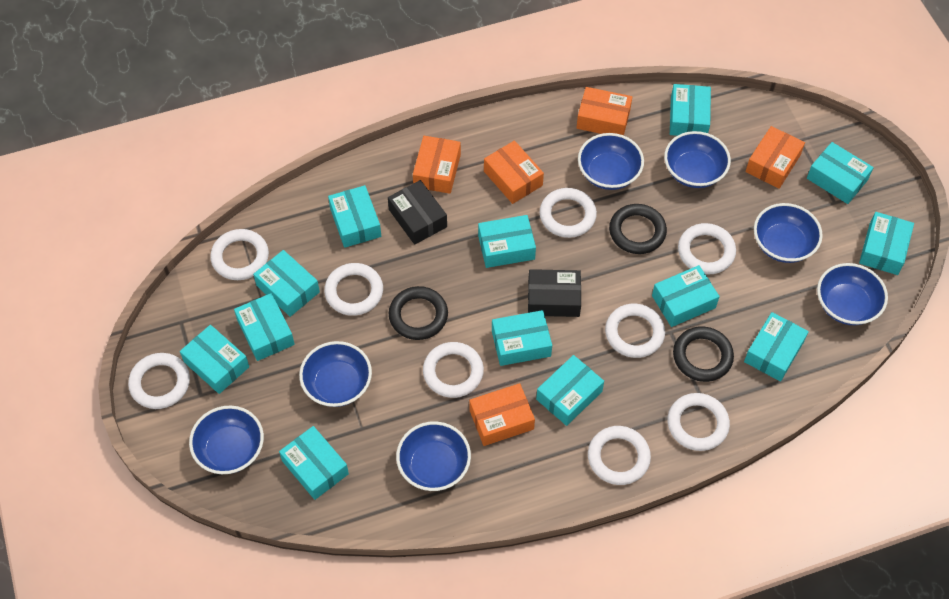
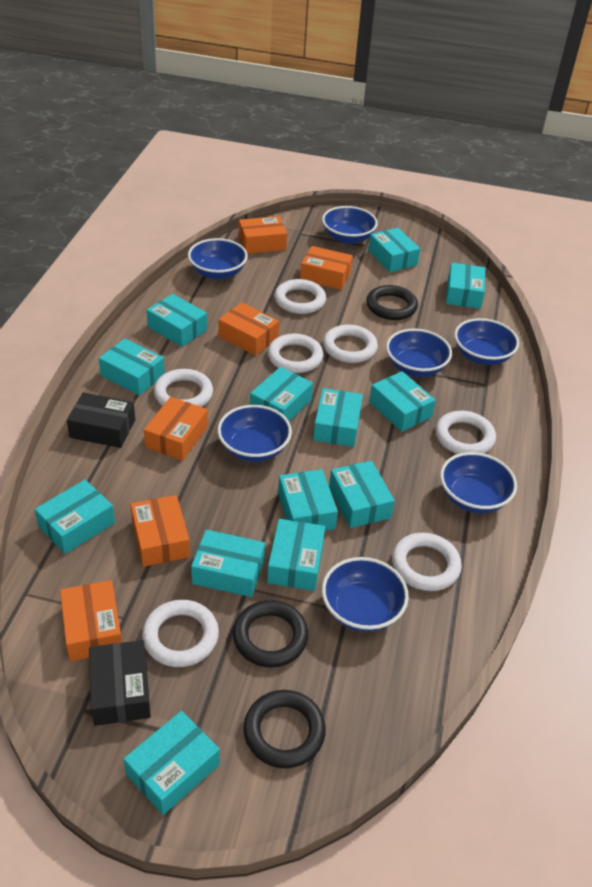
orange box: 5 -> 6
white ring: 9 -> 7

